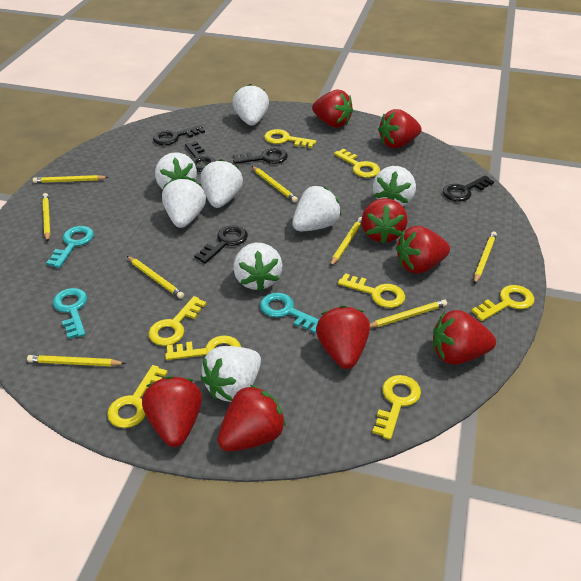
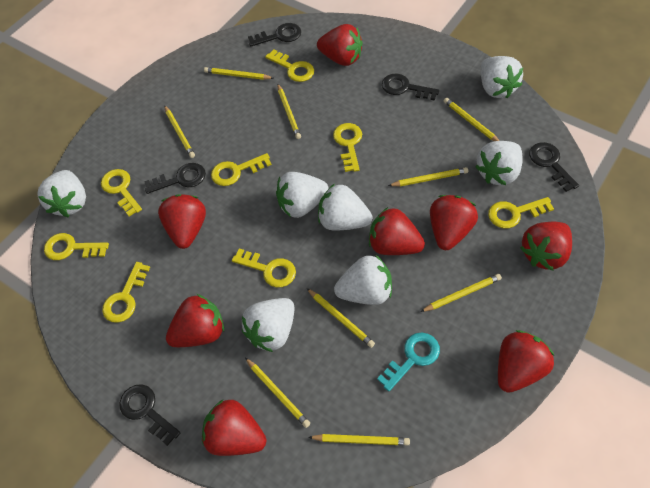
turquoise key: 3 -> 1
white strawberry: 8 -> 7
yellow pencil: 8 -> 9

